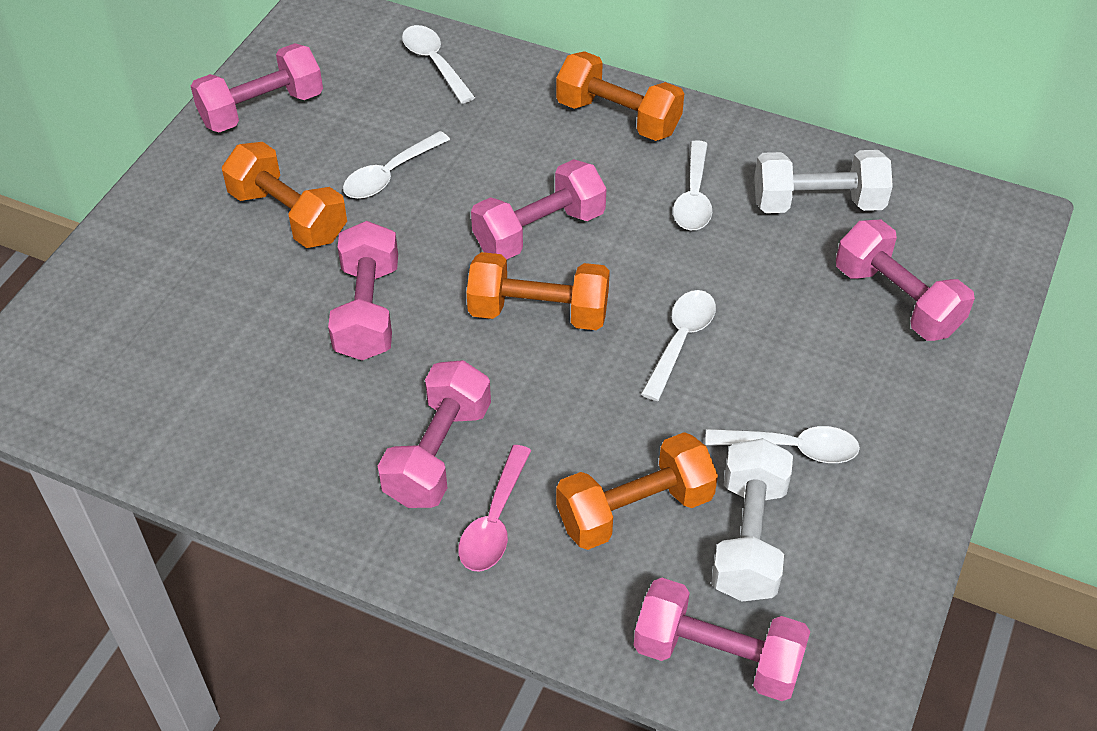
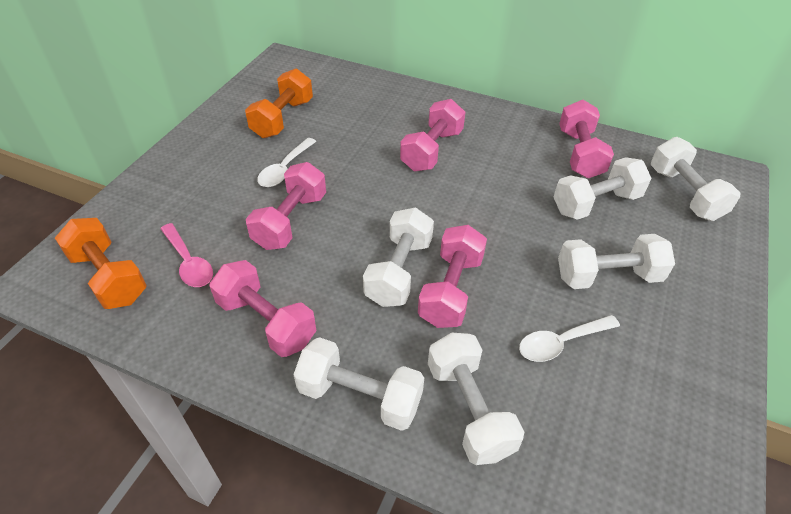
orange dumbbell: 4 -> 2
pink dumbbell: 6 -> 5
white dumbbell: 2 -> 6
white spoon: 5 -> 2

